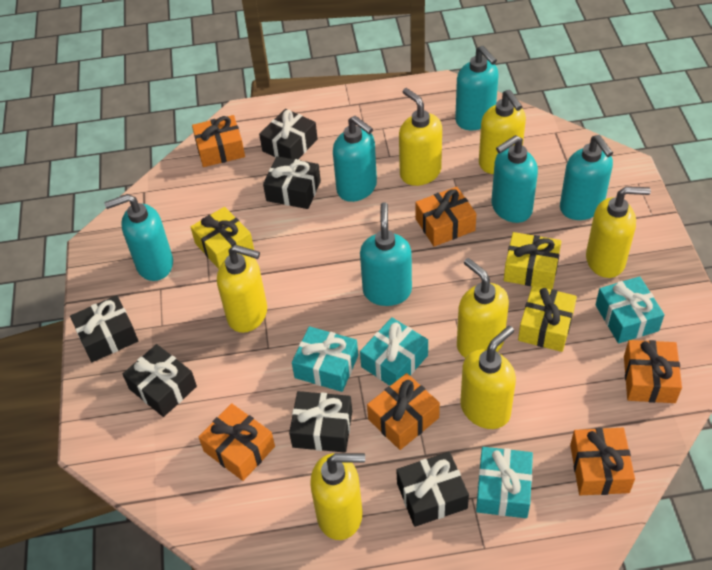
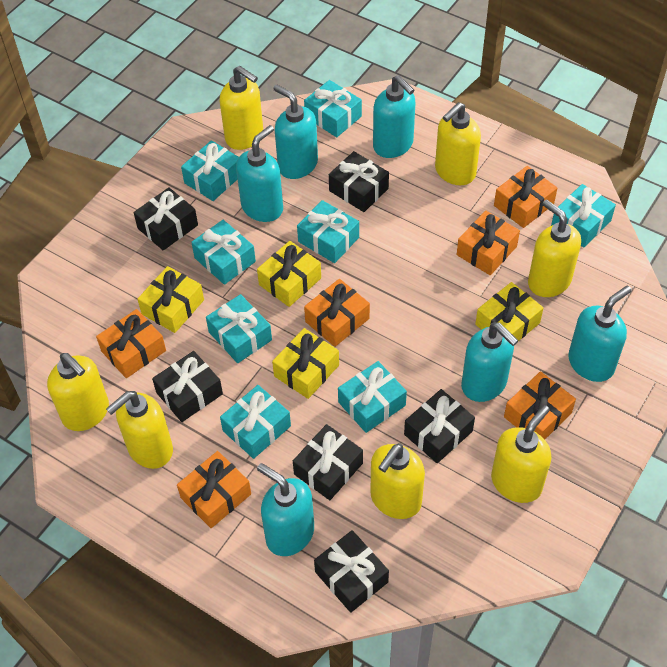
turquoise gift: 4 -> 8
yellow gift: 3 -> 4

